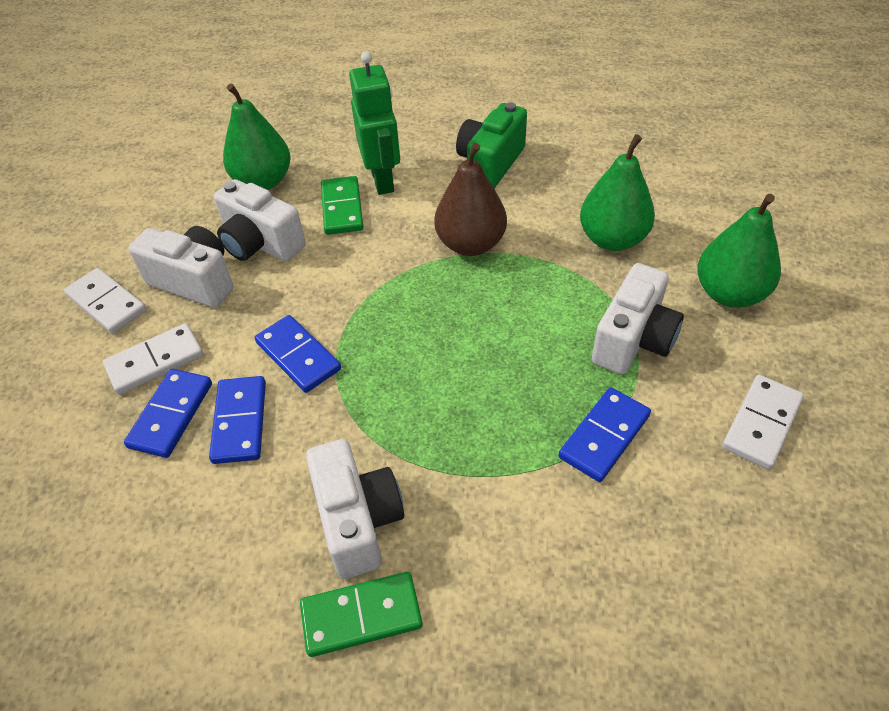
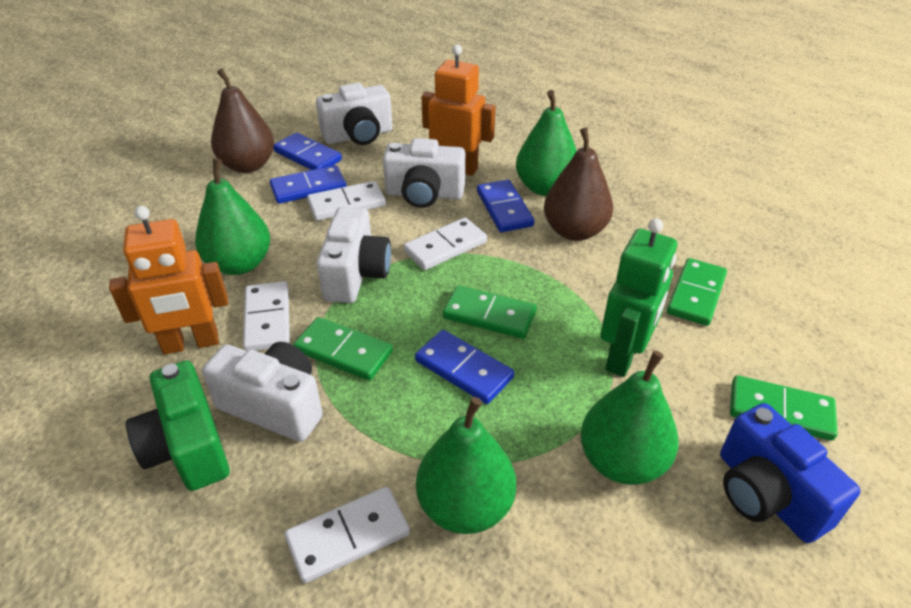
blue camera: 0 -> 1
brown pear: 1 -> 2
green domino: 2 -> 4
green pear: 3 -> 4
orange robot: 0 -> 2
white domino: 3 -> 4

